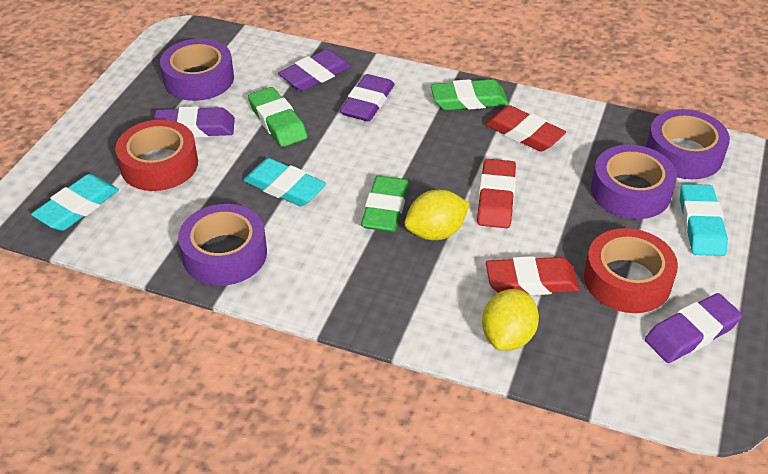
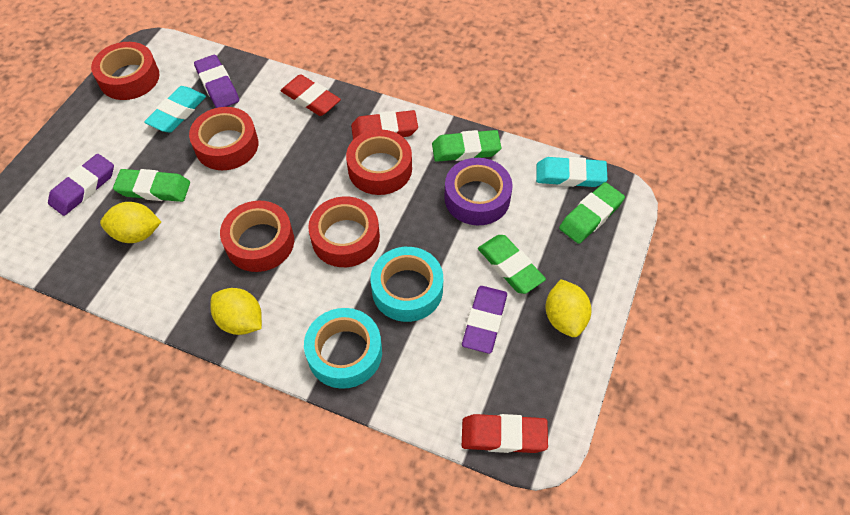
green eraser: 3 -> 4
purple eraser: 4 -> 3
purple tape: 4 -> 1
red tape: 2 -> 5
turquoise eraser: 3 -> 2
turquoise tape: 0 -> 2
yellow lemon: 2 -> 3

